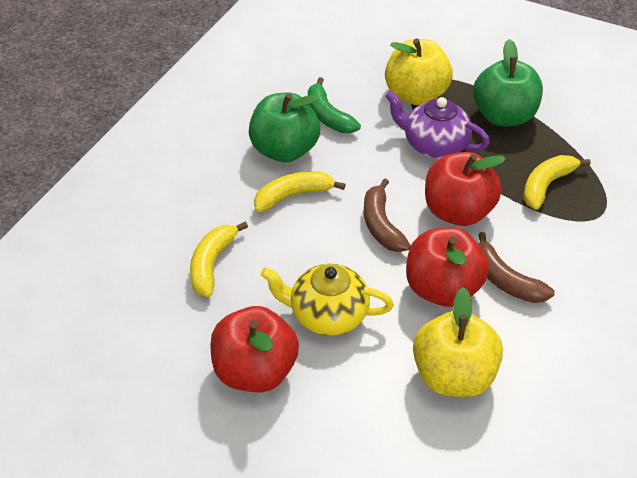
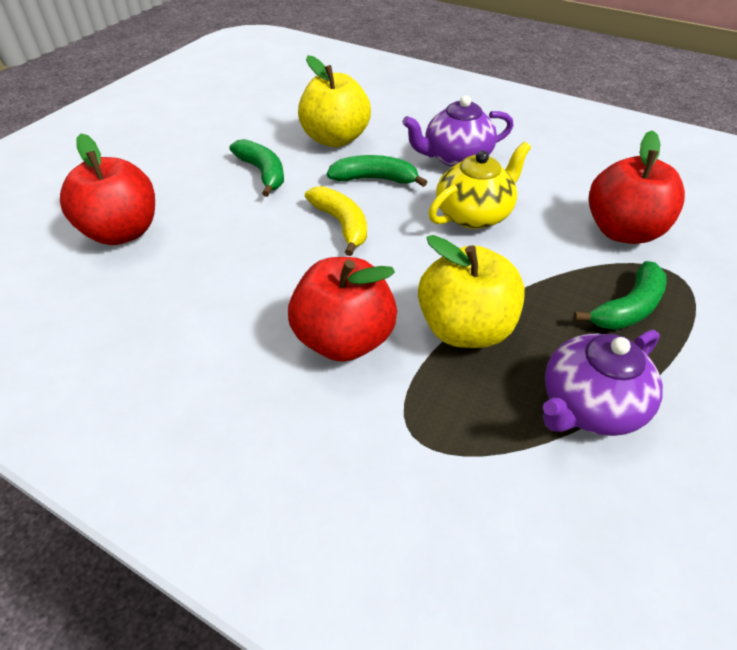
brown banana: 2 -> 0
green apple: 2 -> 0
green banana: 1 -> 3
purple teapot: 1 -> 2
yellow banana: 3 -> 1

